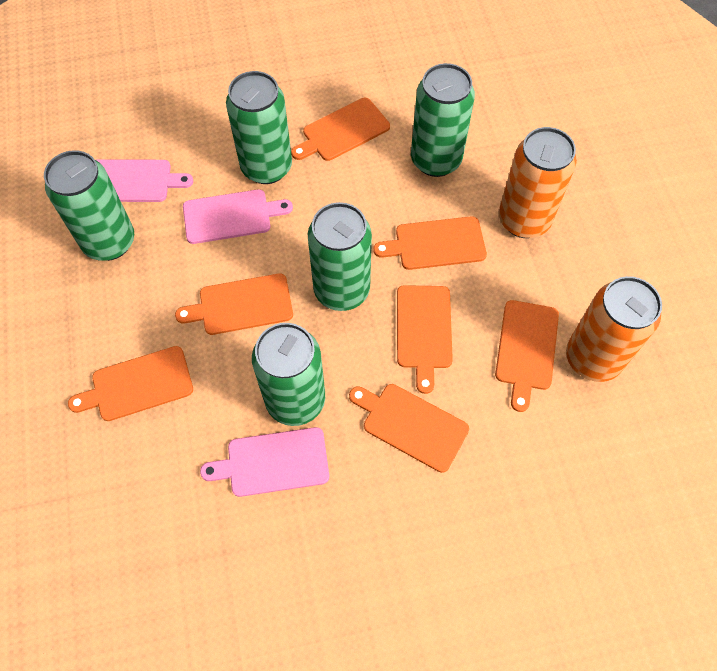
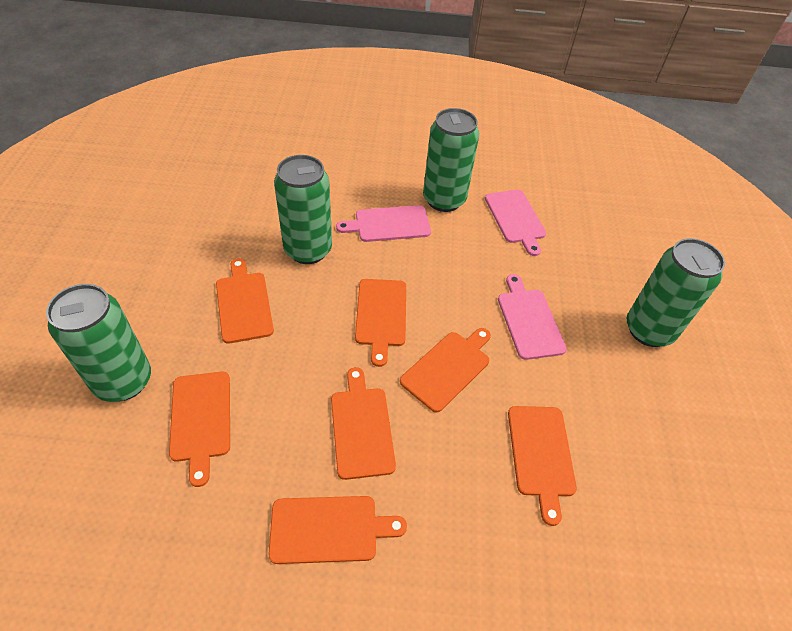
green can: 5 -> 4
orange can: 2 -> 0

